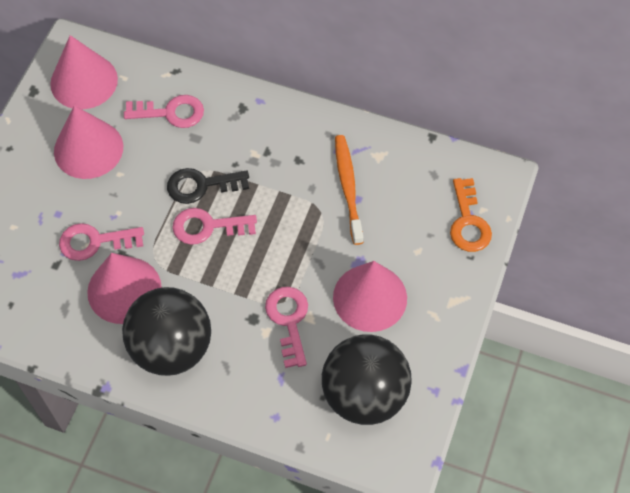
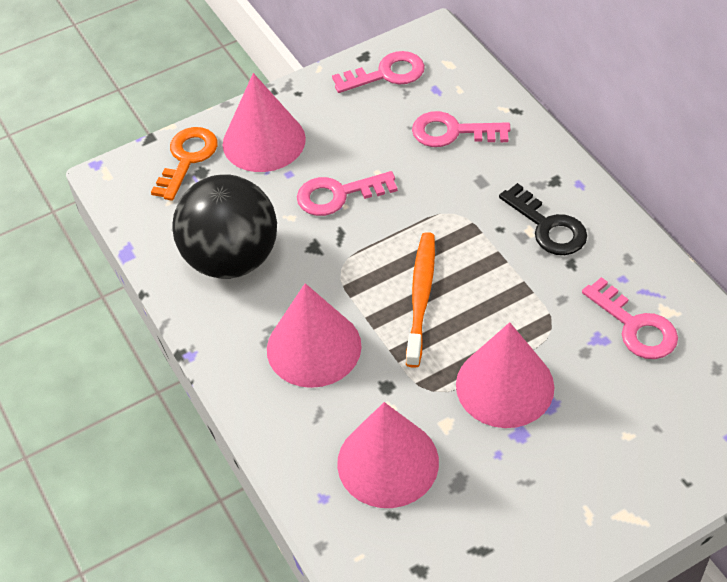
black ball: 2 -> 1

